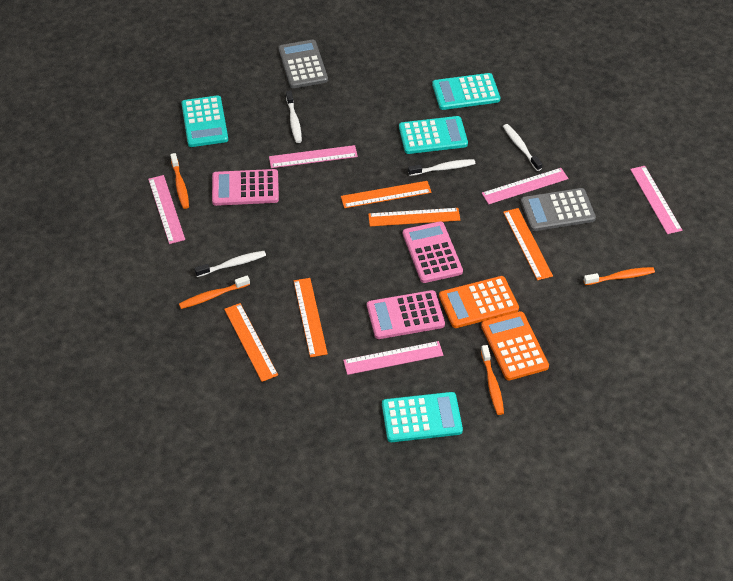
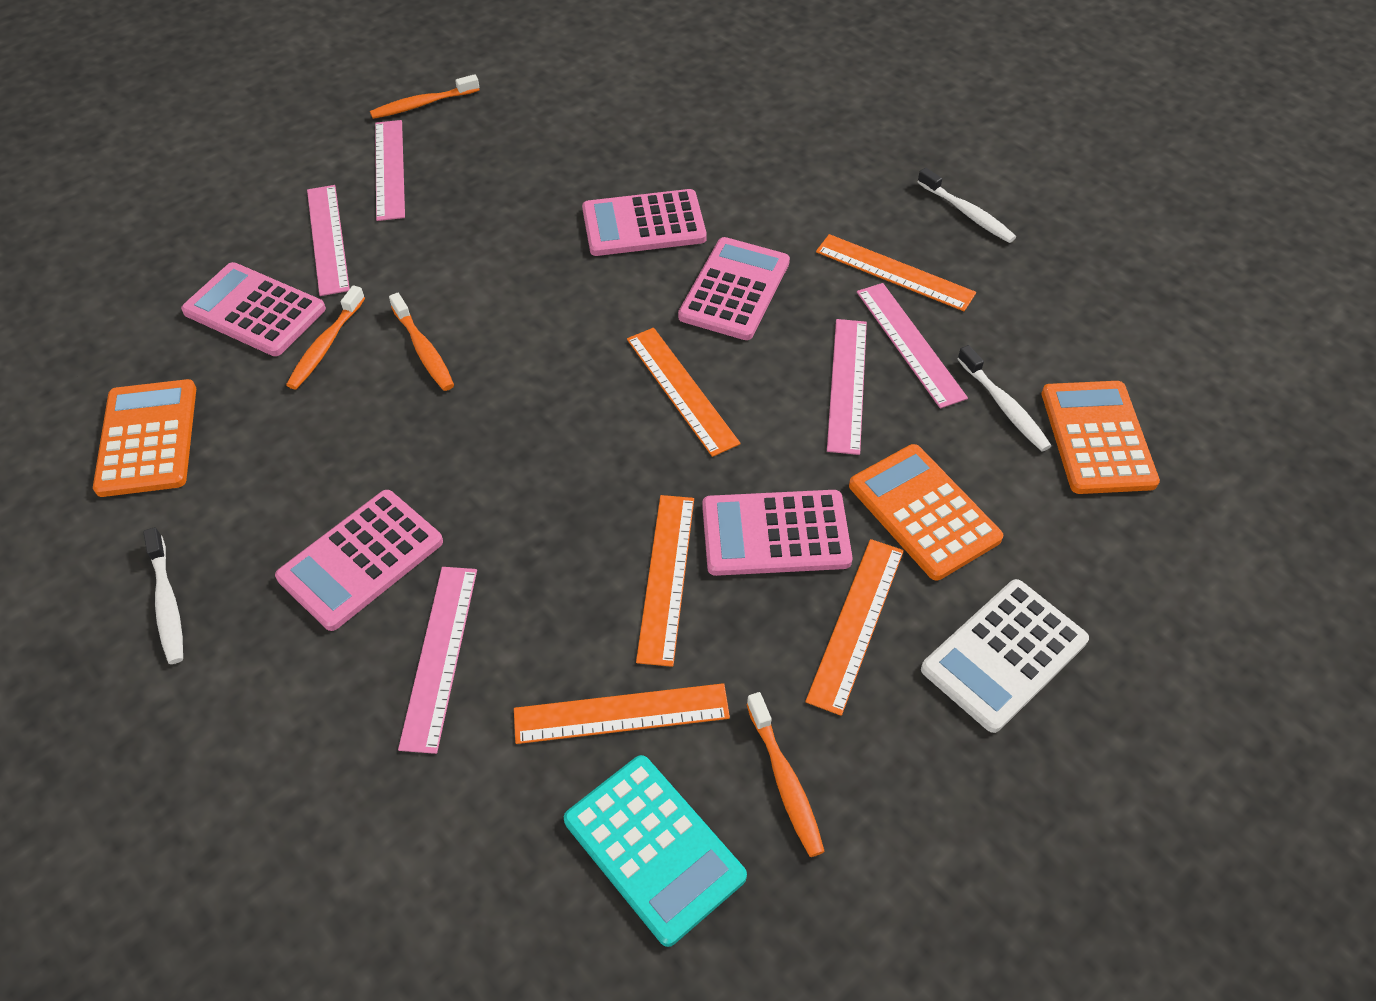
grey calculator: 2 -> 0
orange calculator: 2 -> 3
pink calculator: 3 -> 5
turquoise calculator: 4 -> 1
white calculator: 0 -> 1
white toothbrush: 4 -> 3

